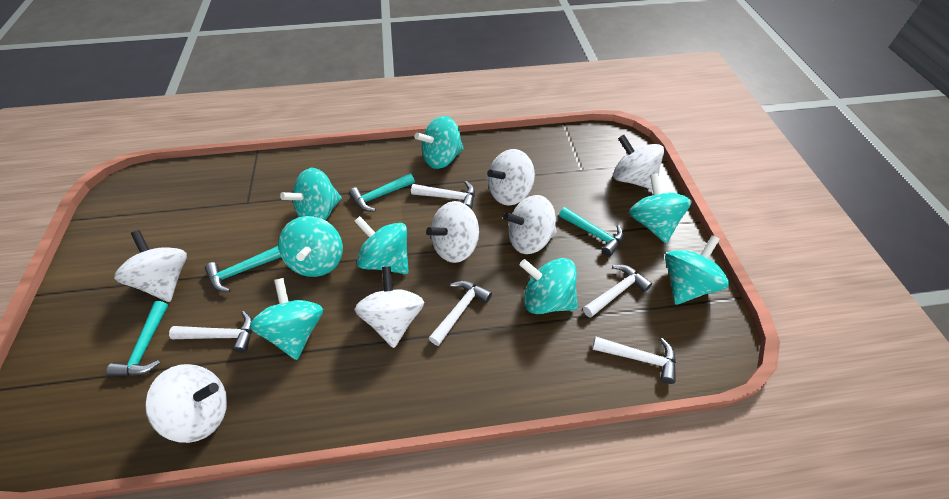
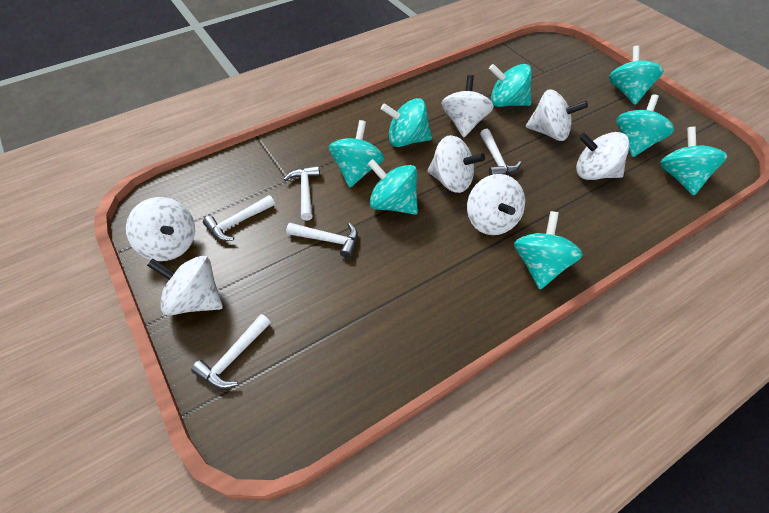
turquoise hammer: 4 -> 0

